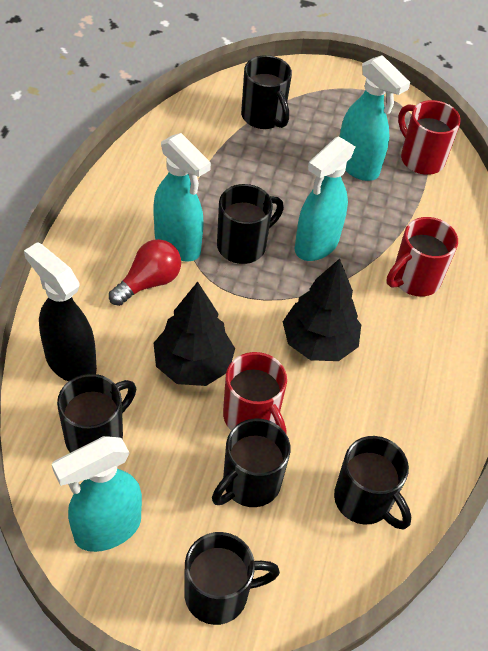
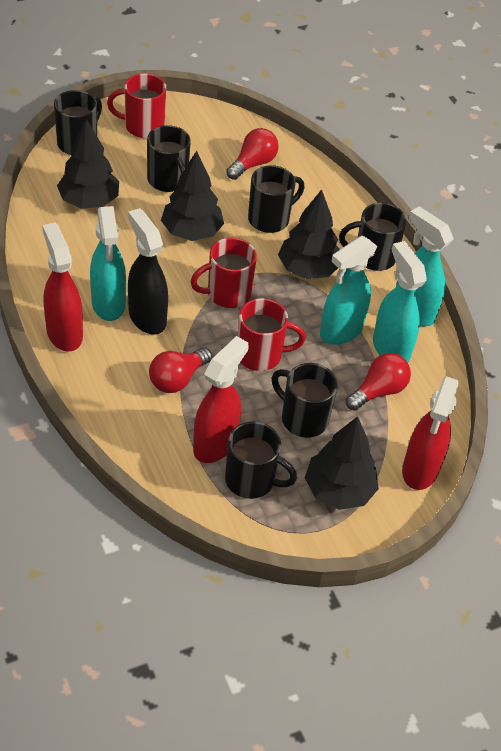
black tree: 2 -> 4
red light bulb: 1 -> 3
red spray bottle: 0 -> 3

